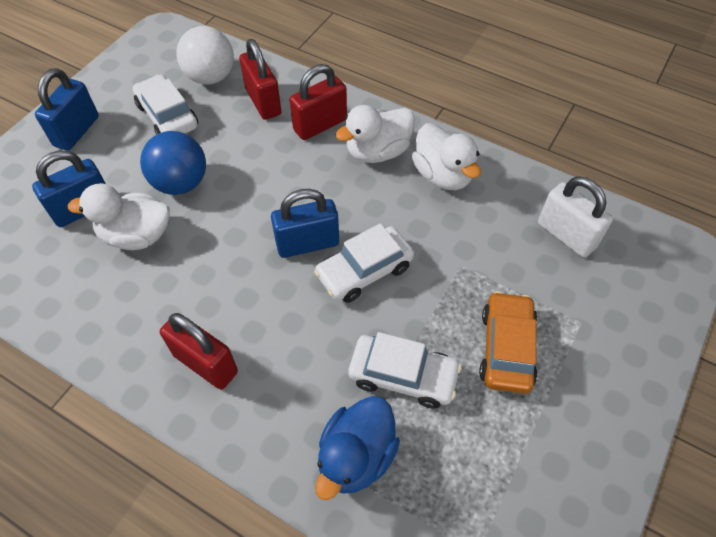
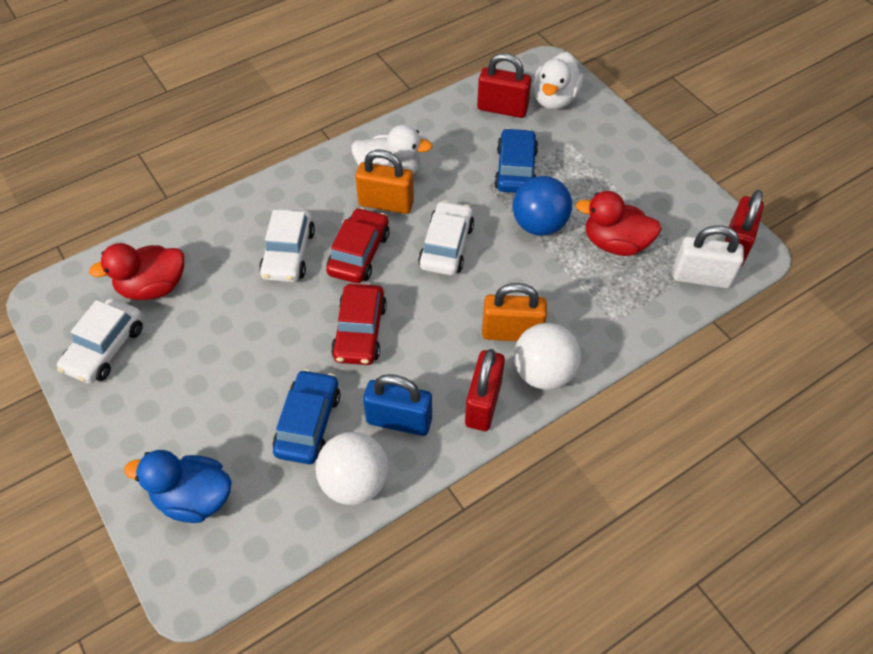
blue car: 0 -> 2
blue padlock: 3 -> 1
orange car: 1 -> 0
orange padlock: 0 -> 2
red car: 0 -> 2
red duck: 0 -> 2
white ball: 1 -> 2
white duck: 3 -> 2

